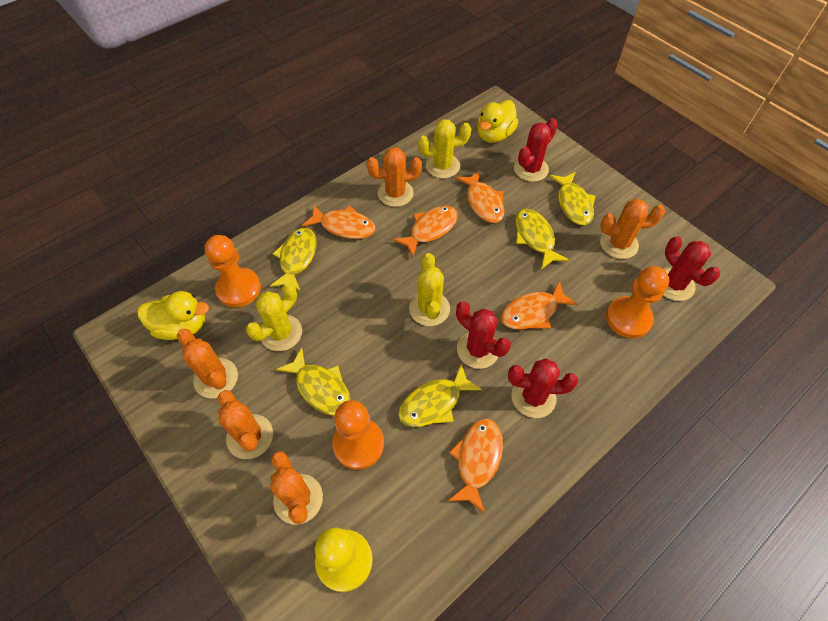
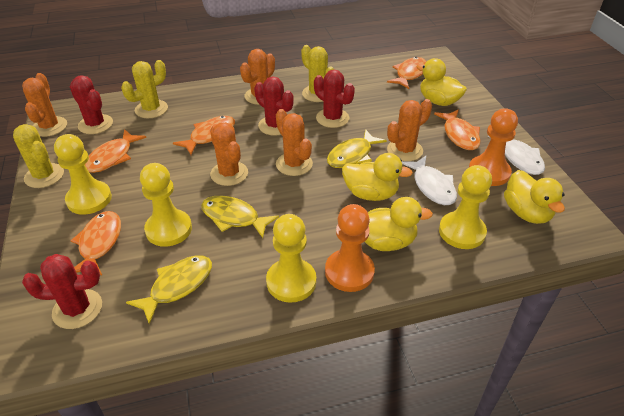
orange pawn: 3 -> 2
white fish: 0 -> 2
yellow duck: 2 -> 4
yellow fish: 5 -> 3
yellow pawn: 1 -> 4

